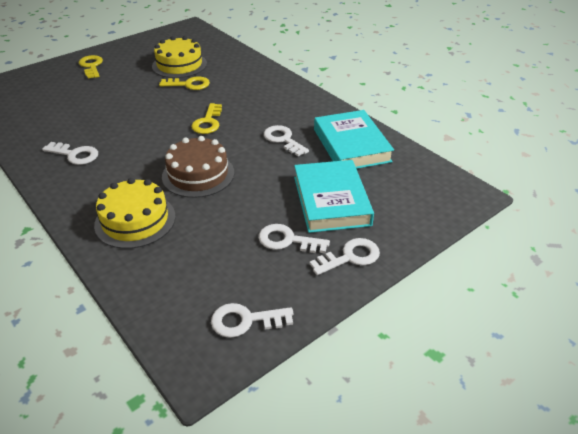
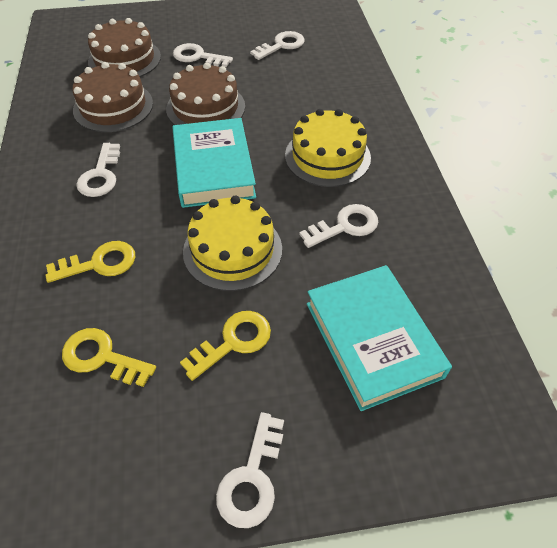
brown cake: 1 -> 3

